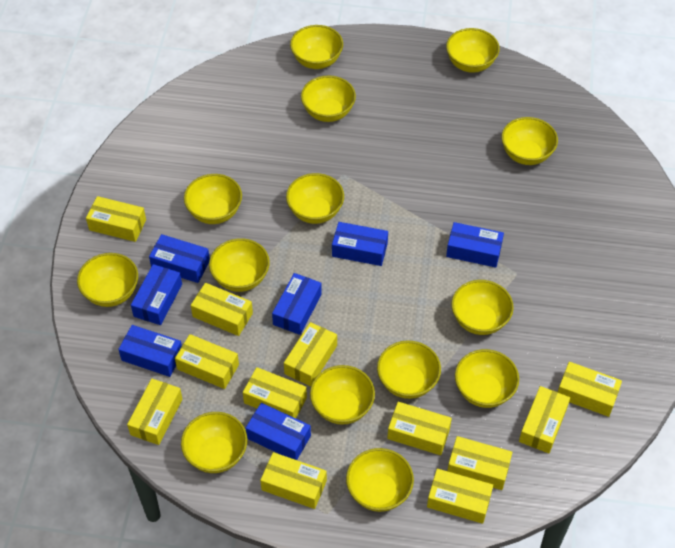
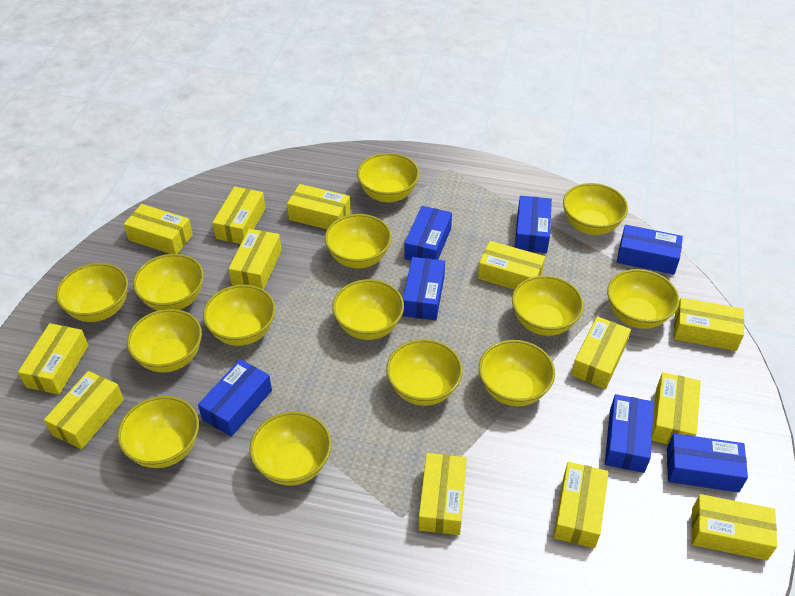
yellow box: 12 -> 13

